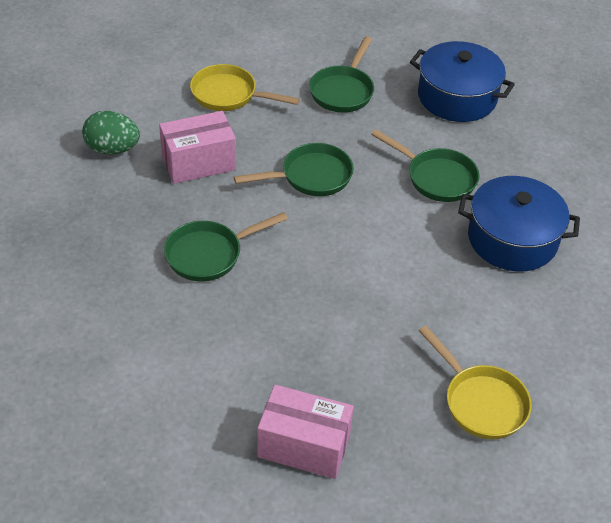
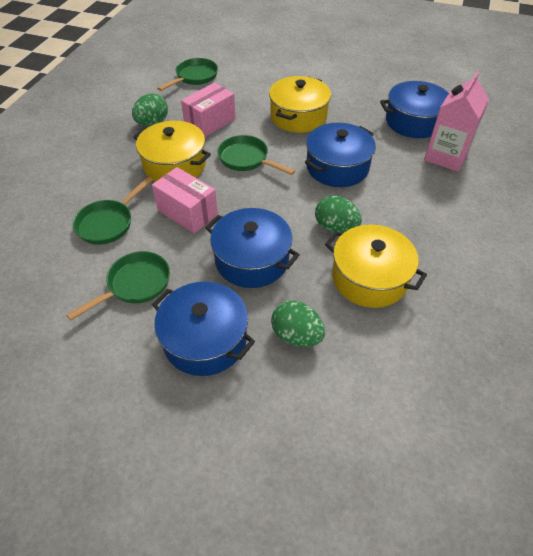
blue pot: 2 -> 4
green egg: 1 -> 3
pink carton: 0 -> 1
yellow pan: 2 -> 0
yellow pot: 0 -> 3

